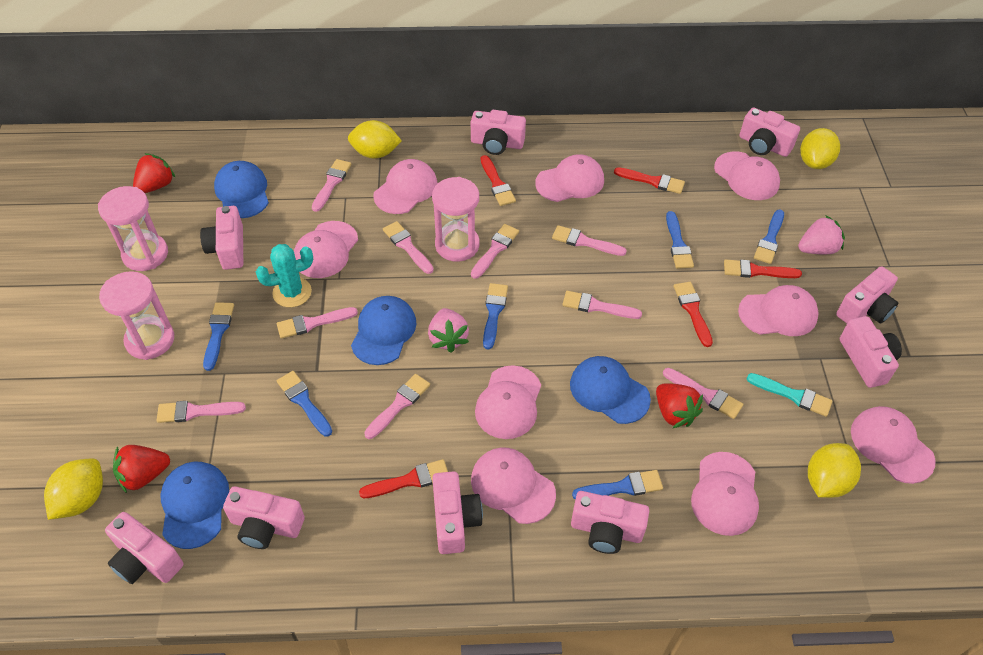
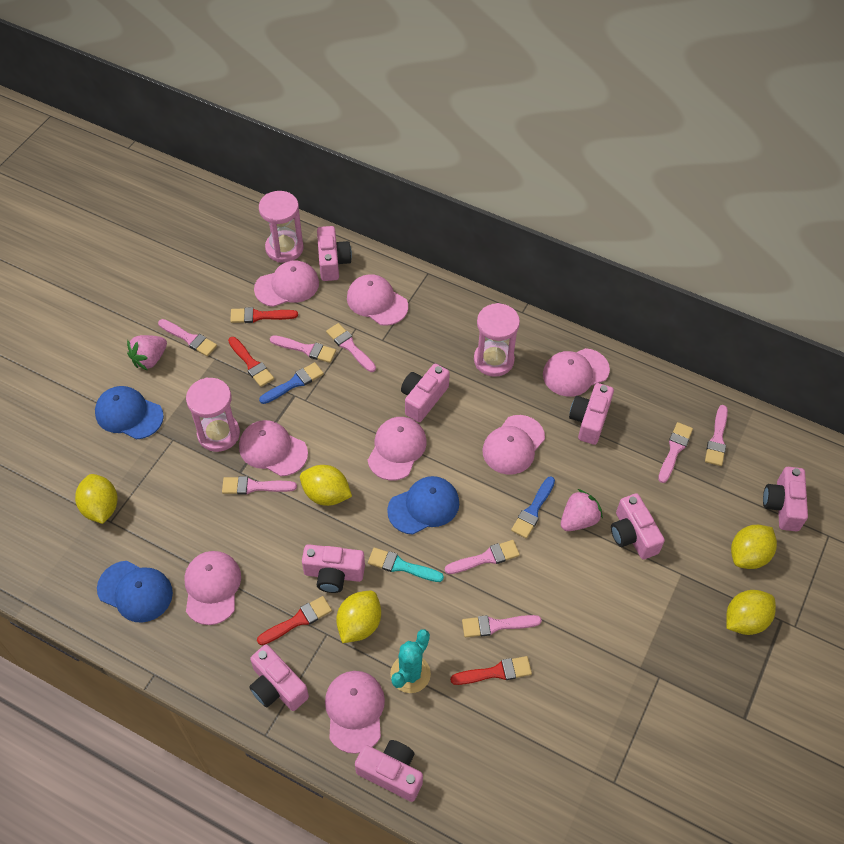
blue brush: 6 -> 2
blue cap: 4 -> 3
pink brush: 9 -> 8
pink camera: 9 -> 8
pink cap: 9 -> 8
red brush: 5 -> 4
red strawberry: 3 -> 0
yellow lemon: 4 -> 5

